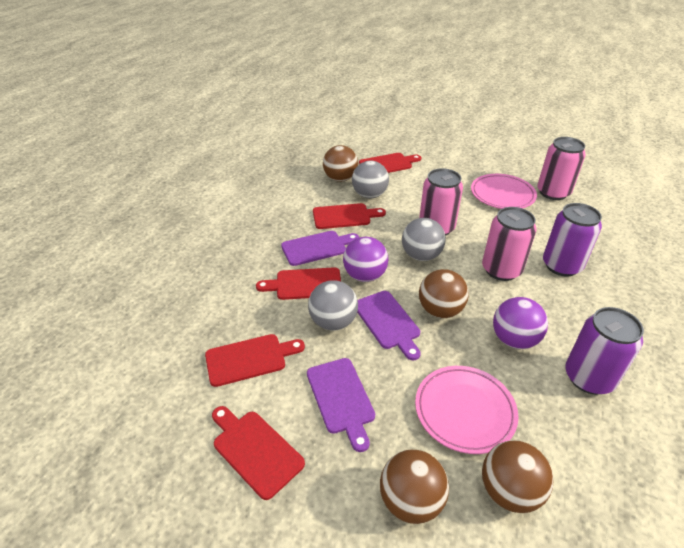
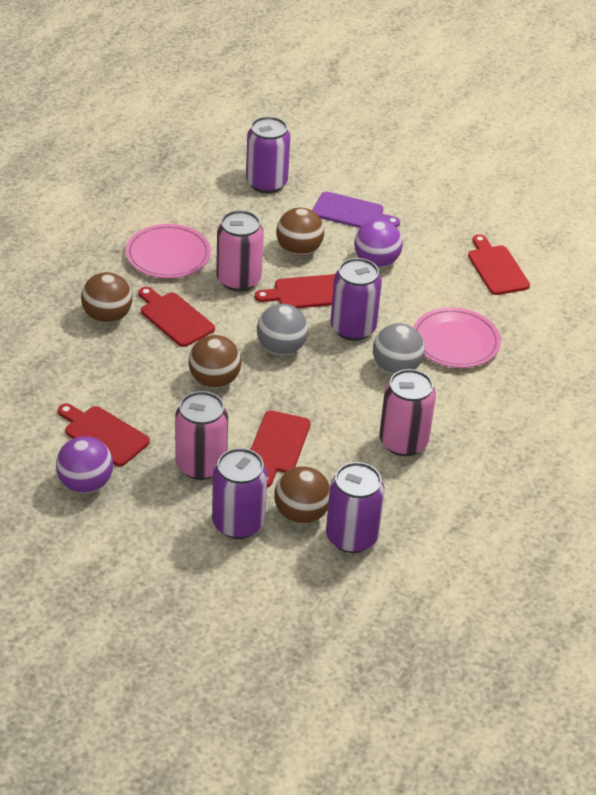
grey ball: 3 -> 2
purple can: 2 -> 4
purple cutting board: 3 -> 1

